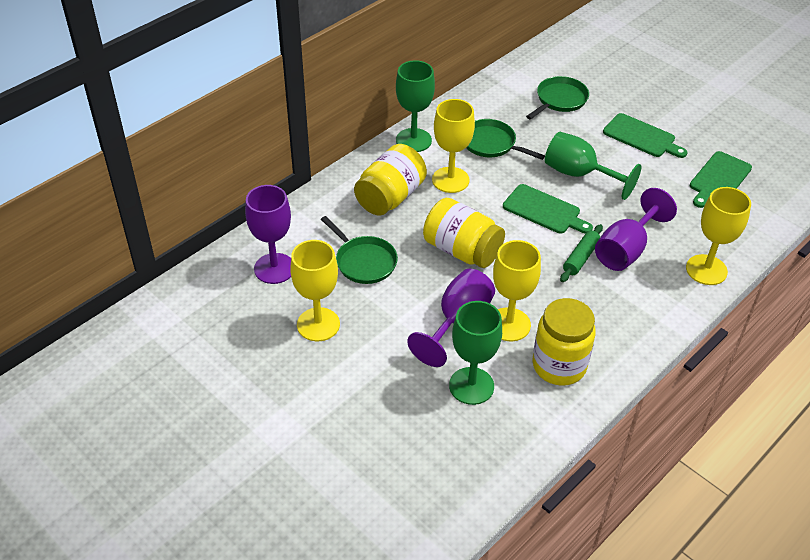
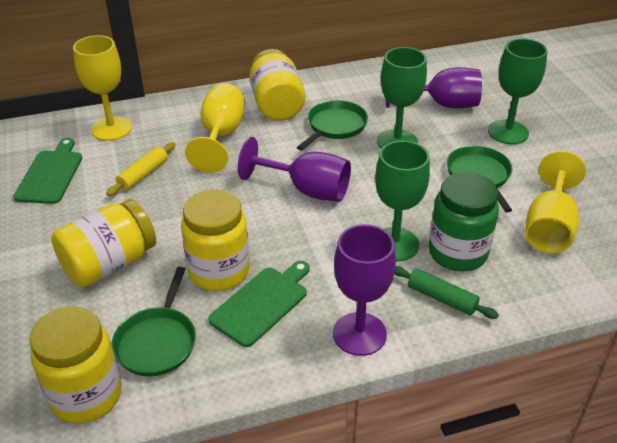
green cutting board: 3 -> 2
green jar: 0 -> 1
yellow goblet: 4 -> 3
yellow jar: 3 -> 4
yellow rolling pin: 0 -> 1

